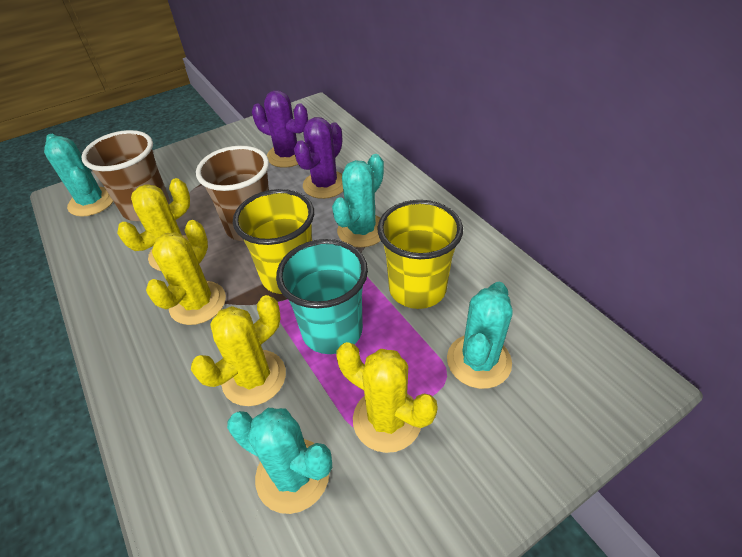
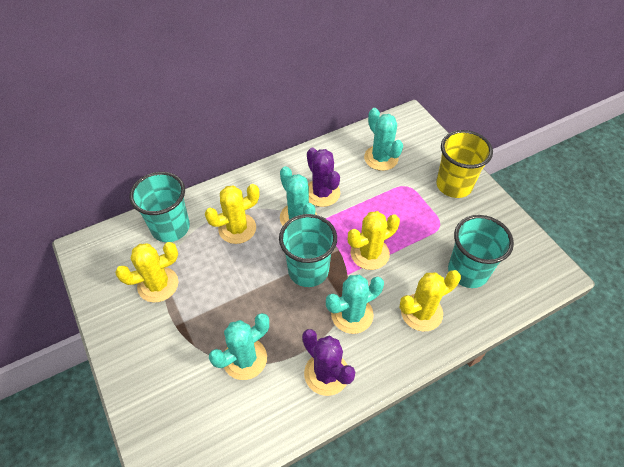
brown cup: 2 -> 0
turquoise cup: 1 -> 3
yellow cup: 2 -> 1

